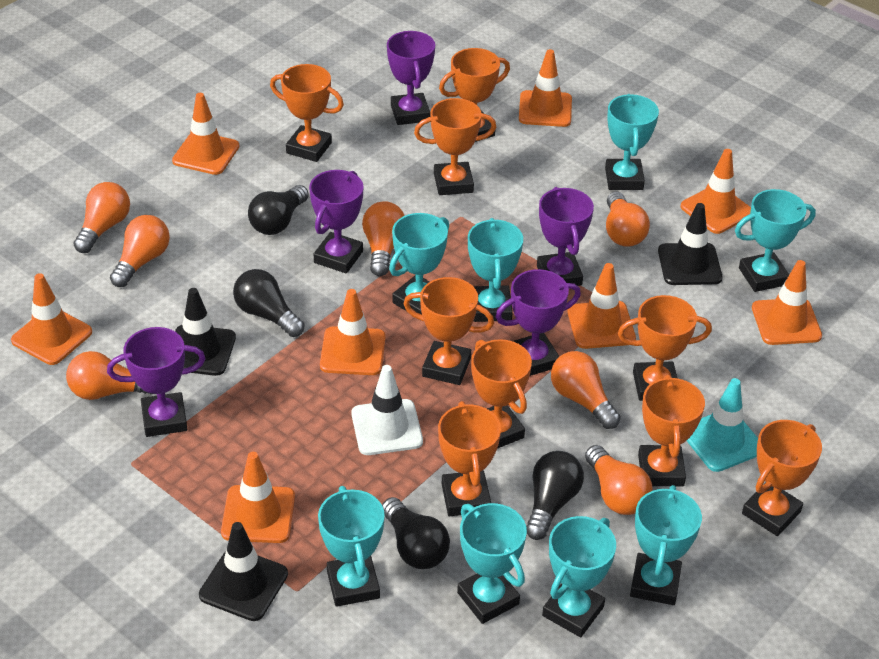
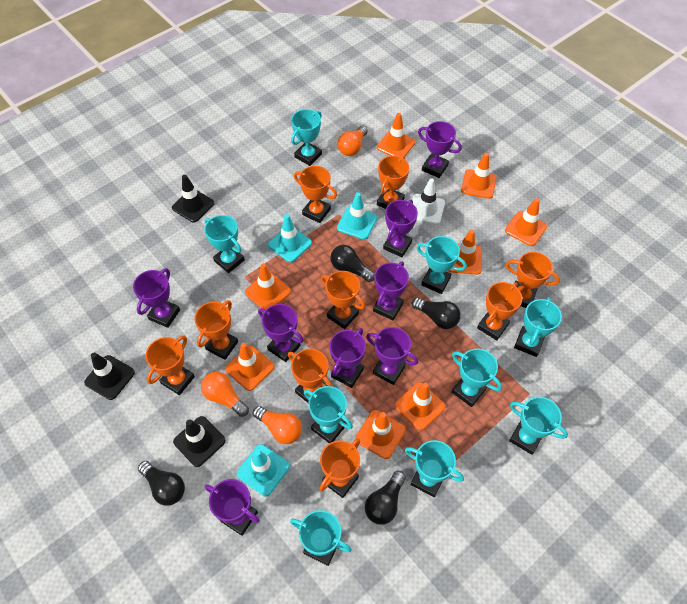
orange light bulb: 7 -> 3
purple trophy: 5 -> 8
turquoise traffic cone: 1 -> 3
turquoise trophy: 8 -> 9

